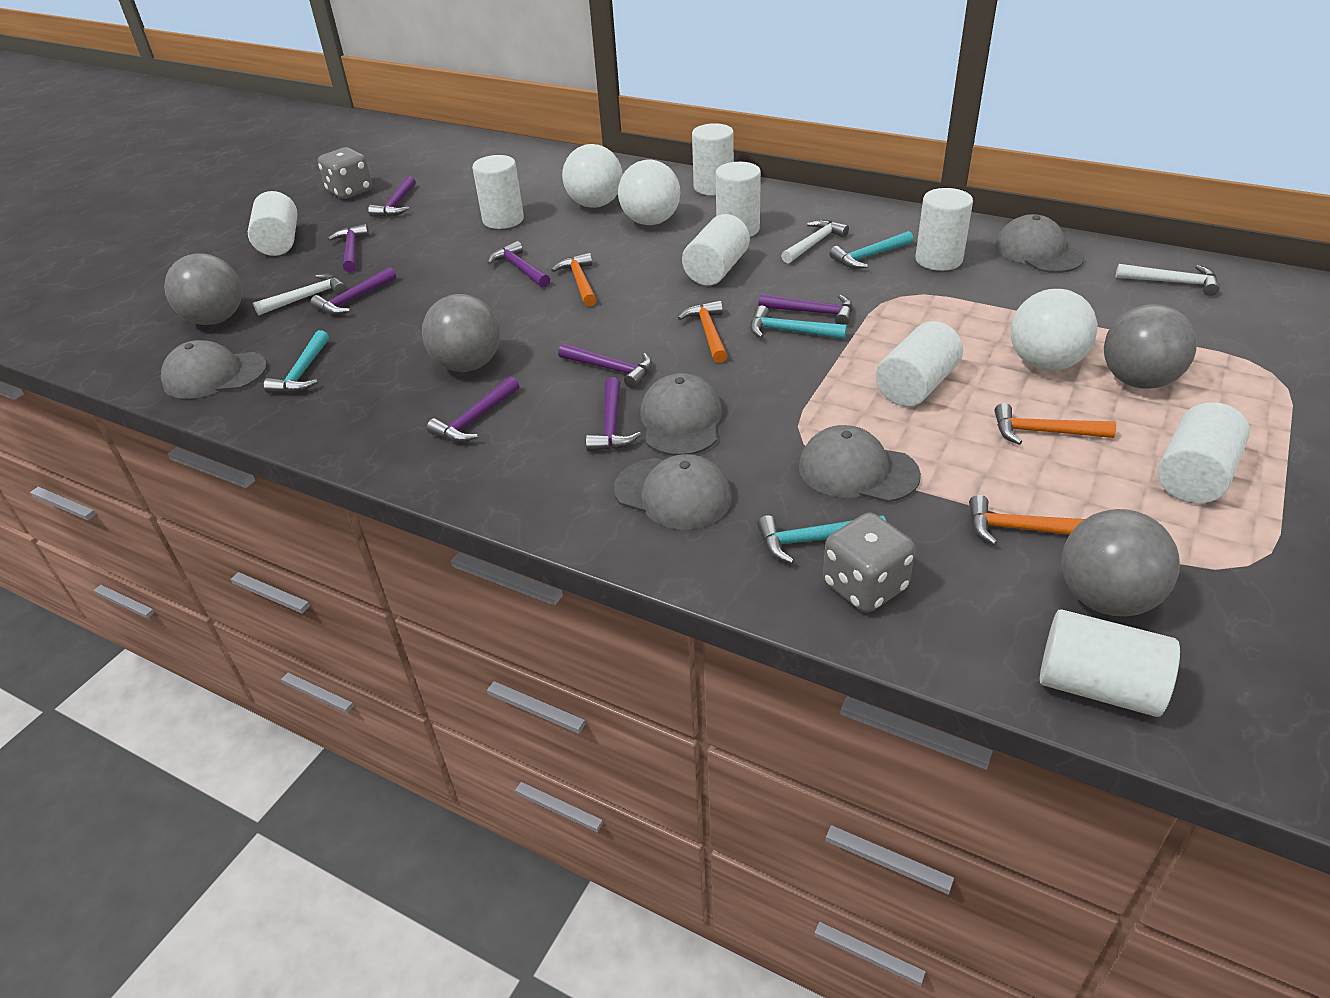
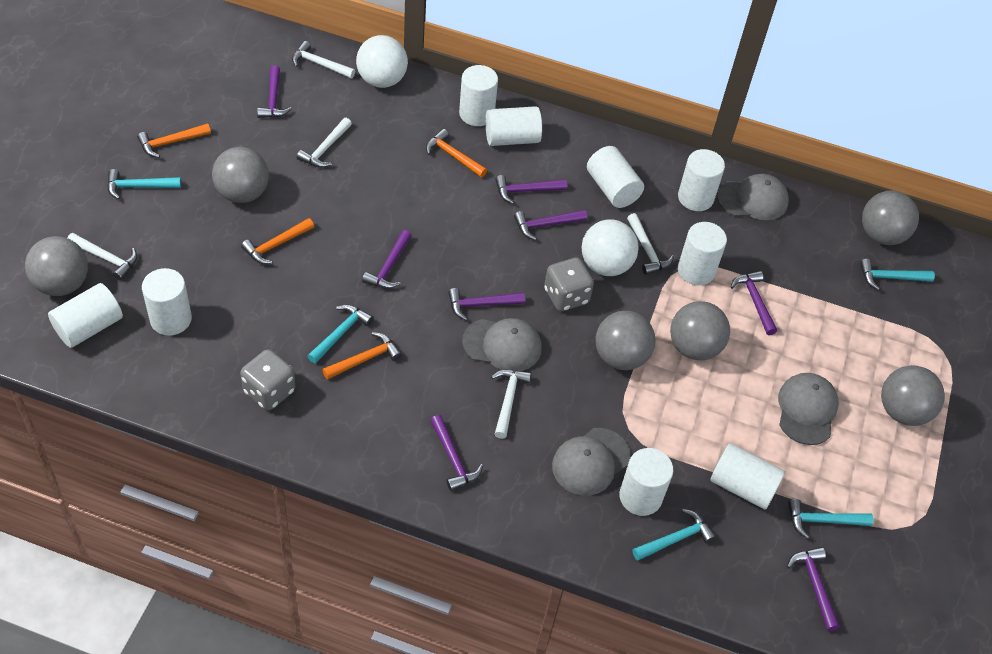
grey ball: 4 -> 6
grey cap: 5 -> 4
turquoise hammer: 4 -> 5
white ball: 3 -> 2
white hammer: 3 -> 5

